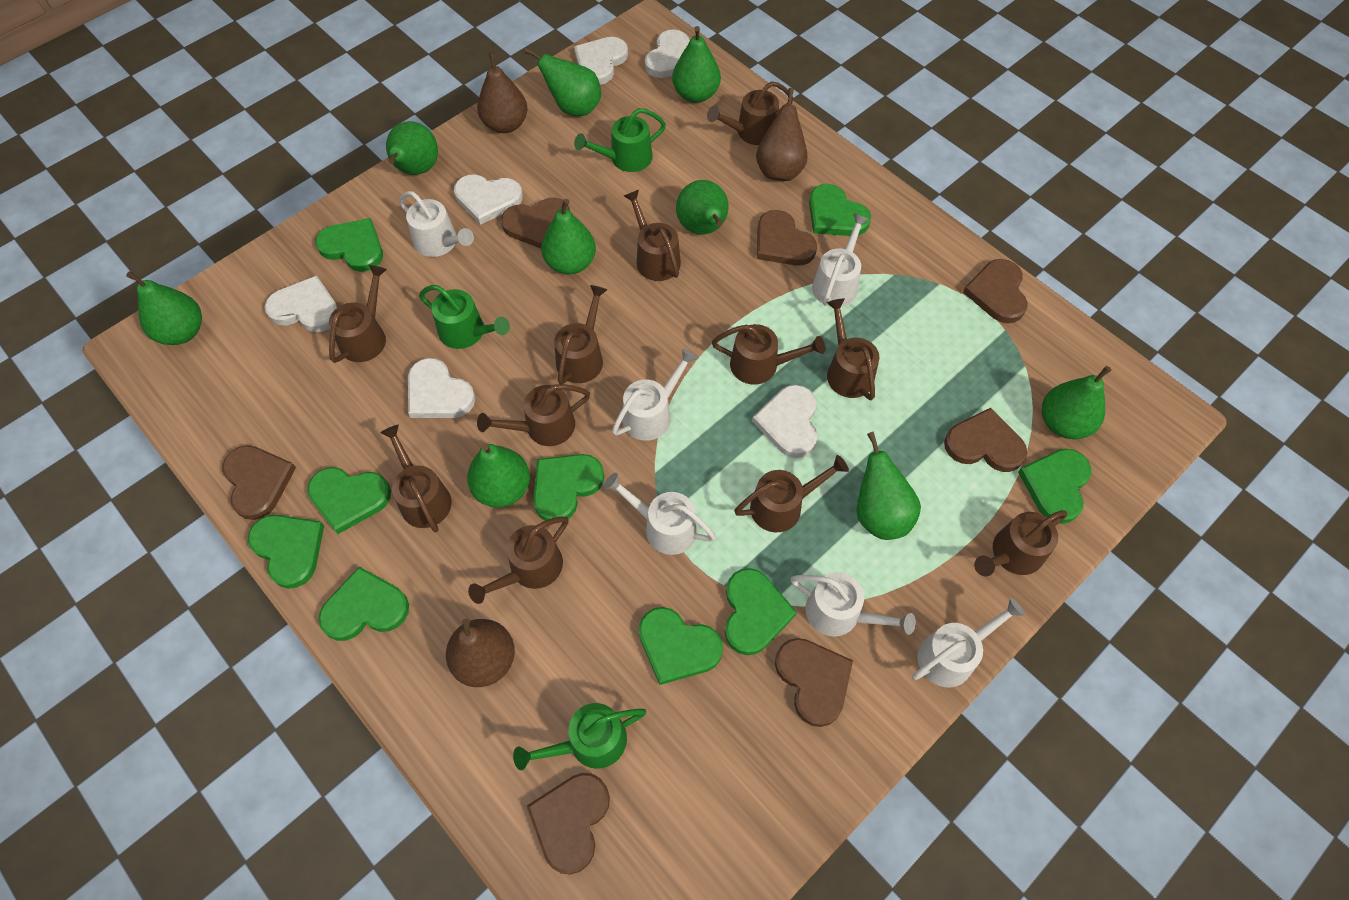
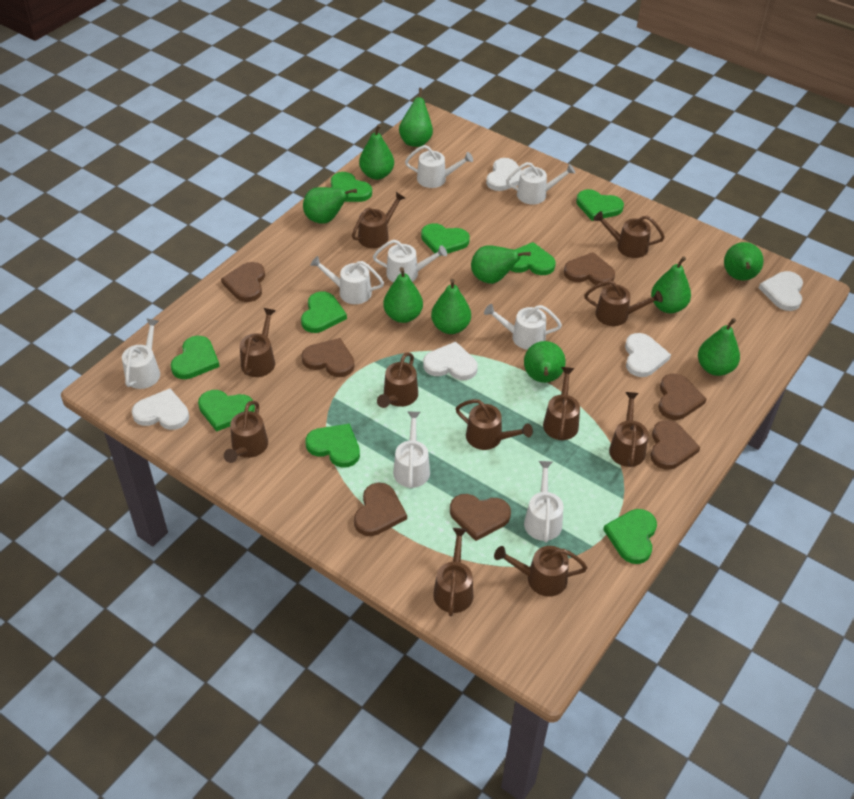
brown pear: 3 -> 0
green pear: 9 -> 10
green watering can: 3 -> 0
white heart: 6 -> 5
white watering can: 6 -> 8

